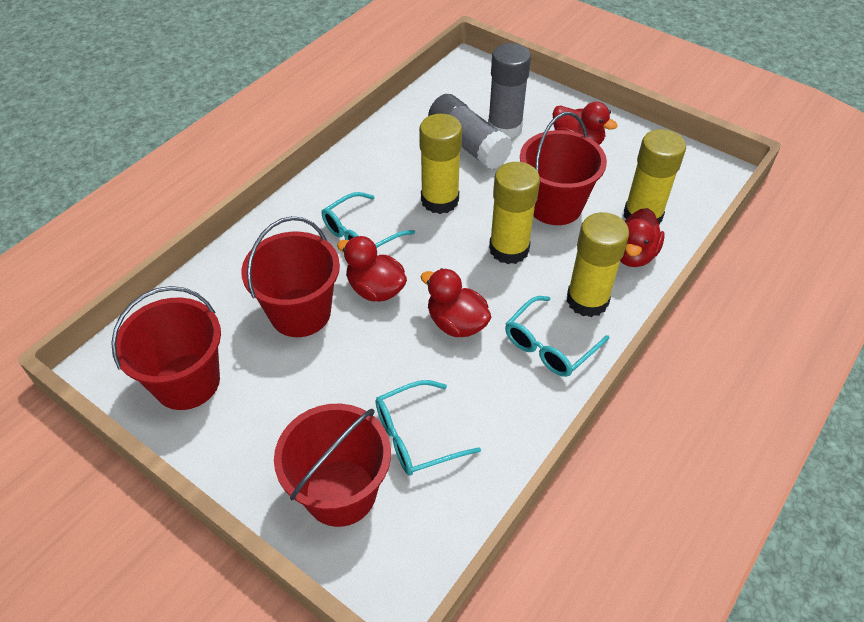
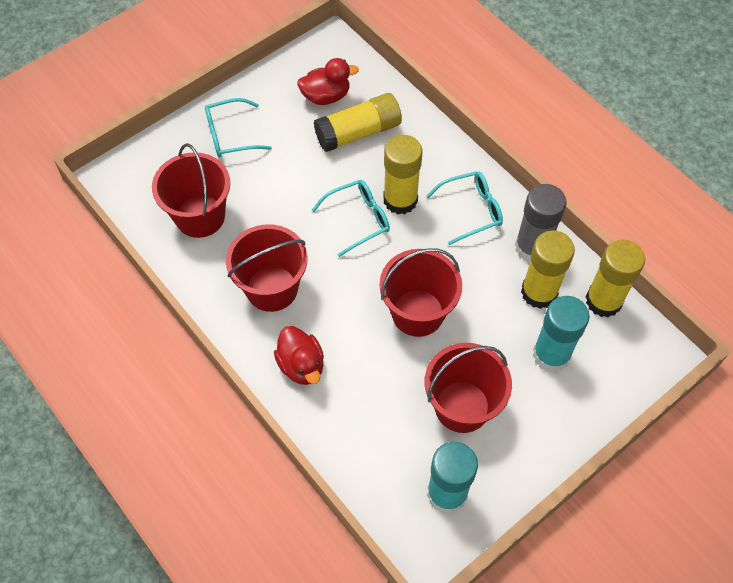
grey glue stick: 2 -> 1
red duck: 4 -> 2
turquoise glue stick: 0 -> 2

